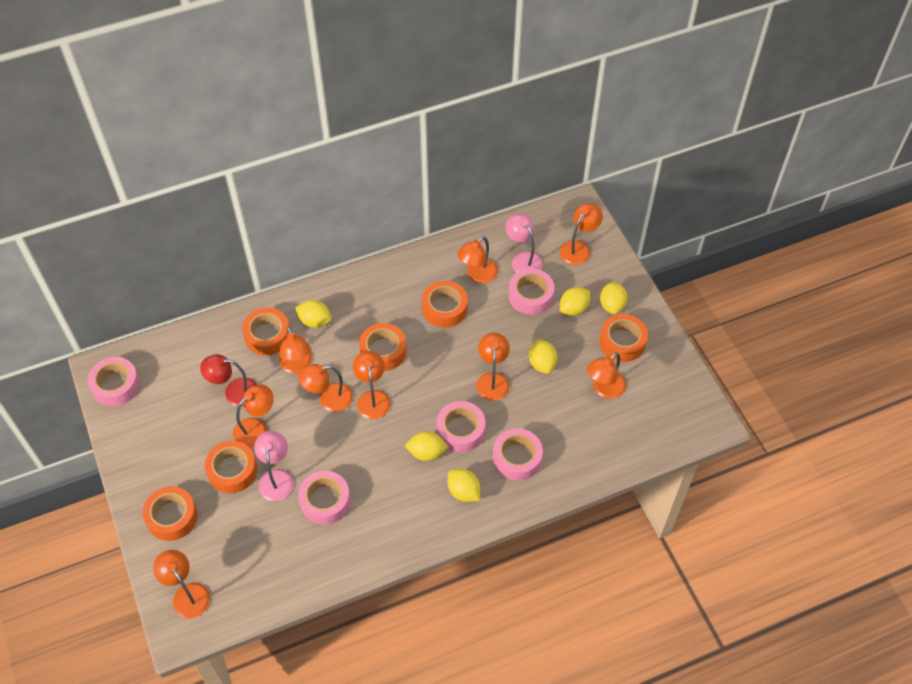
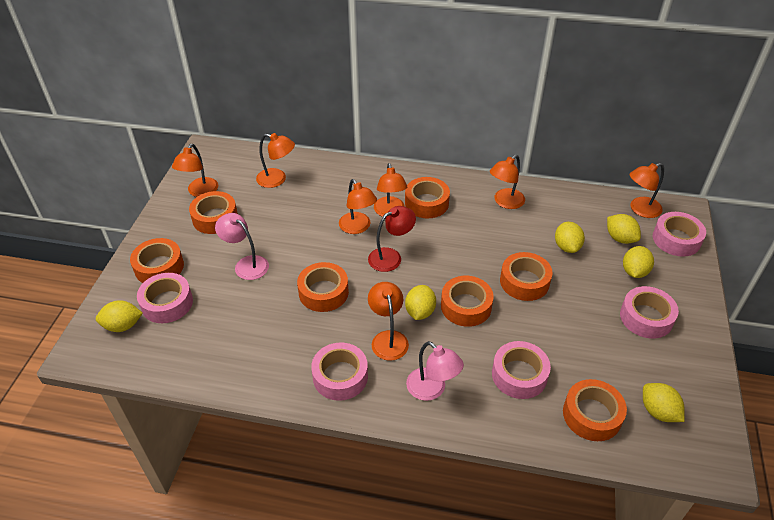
orange lamp: 9 -> 7
orange tape: 6 -> 7

